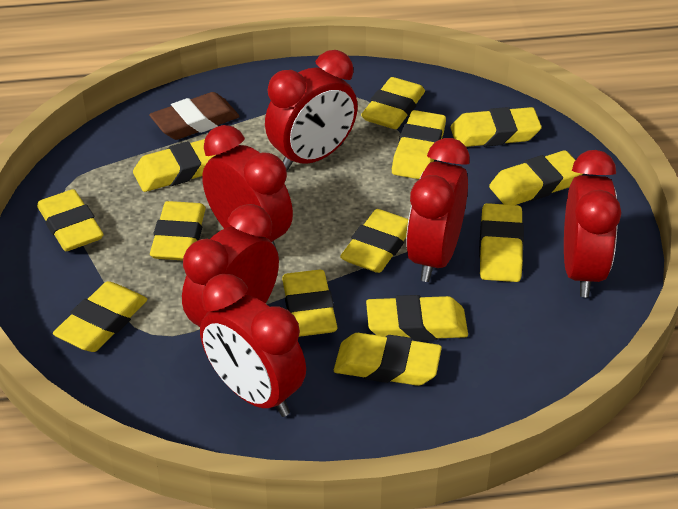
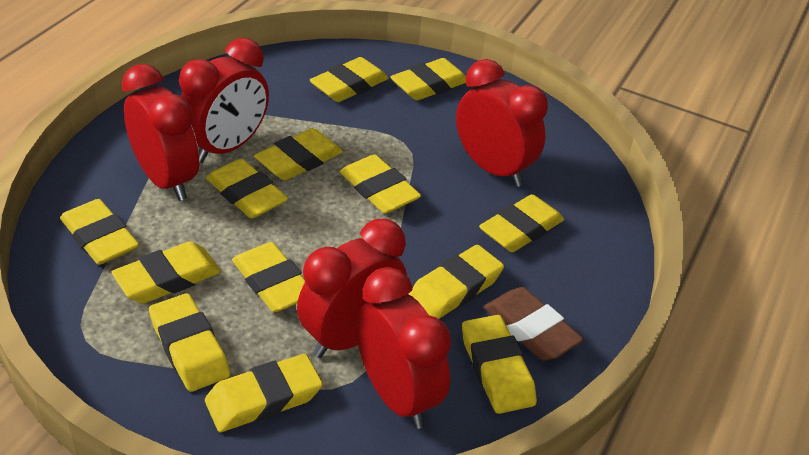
red clock: 6 -> 5

